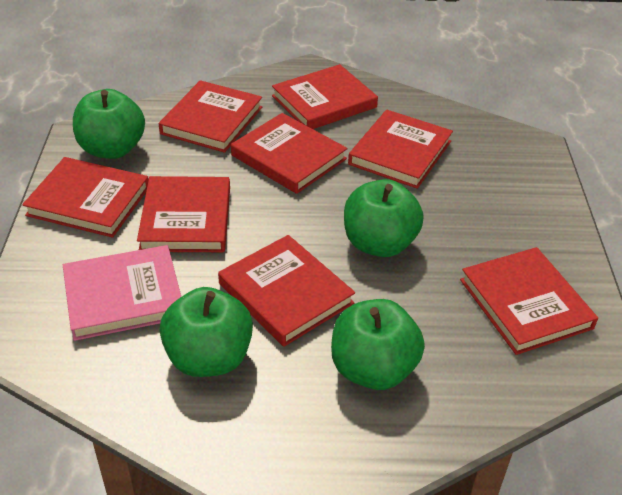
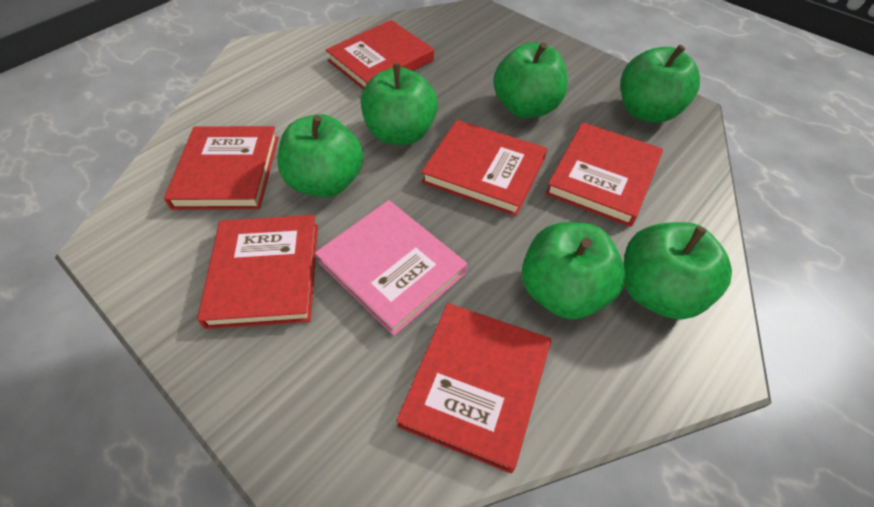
green apple: 4 -> 6
red book: 8 -> 6

